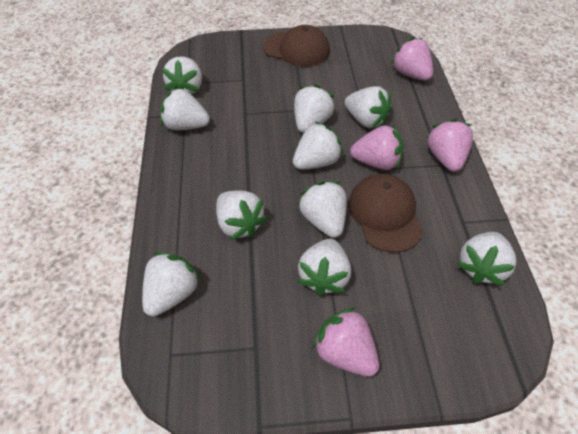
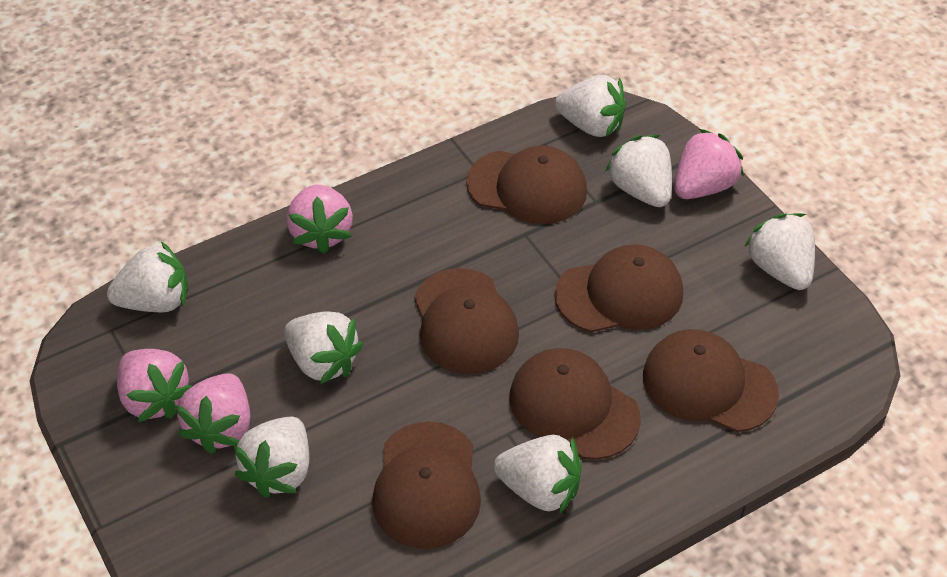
brown cap: 2 -> 6
white strawberry: 10 -> 7

